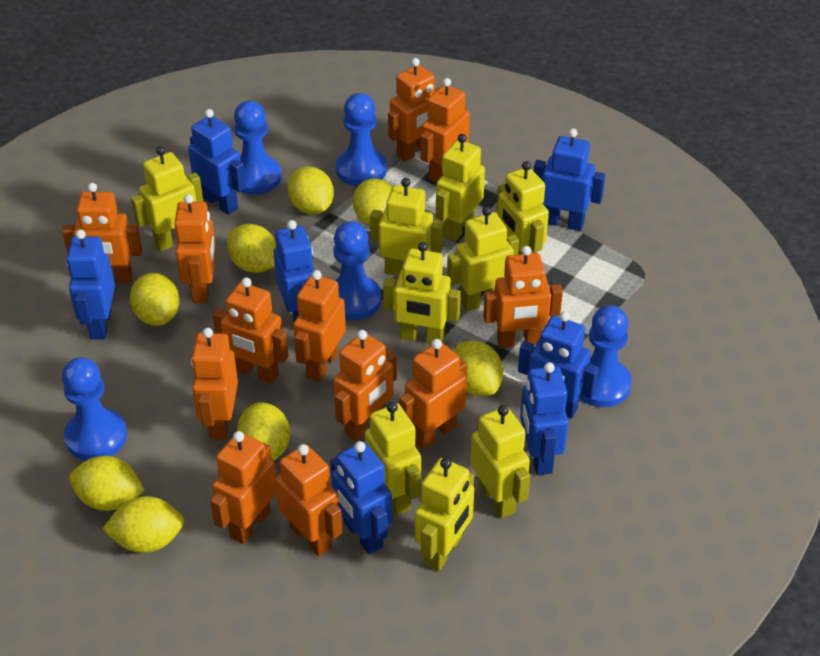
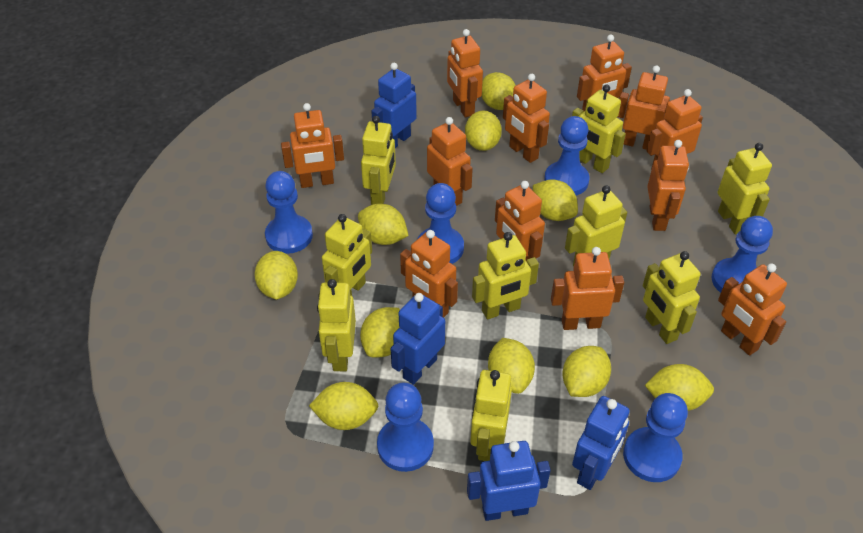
blue pawn: 5 -> 6
blue robot: 7 -> 4
yellow lemon: 8 -> 10

